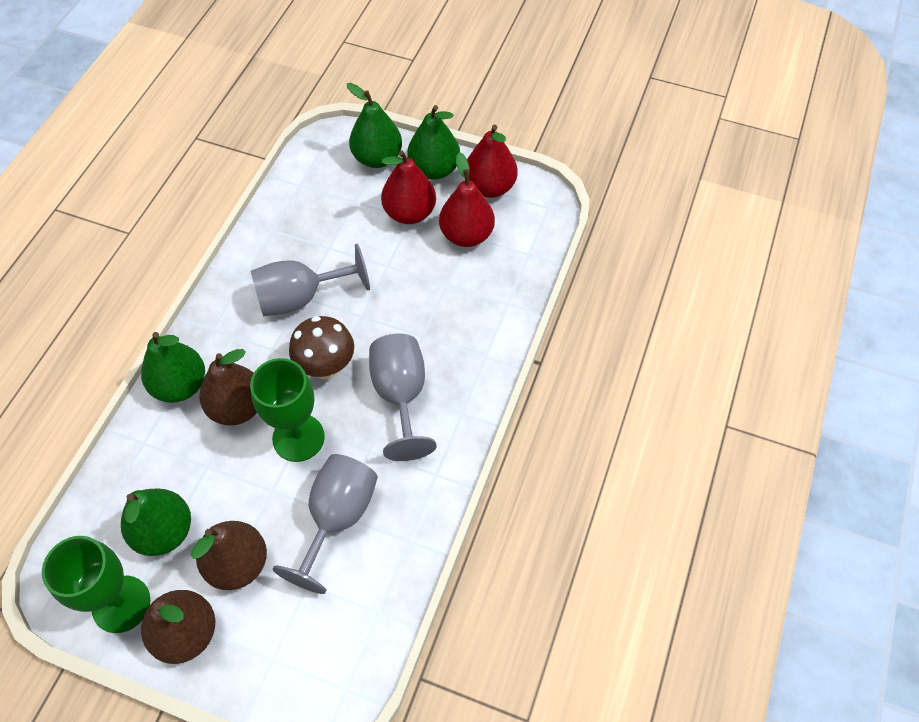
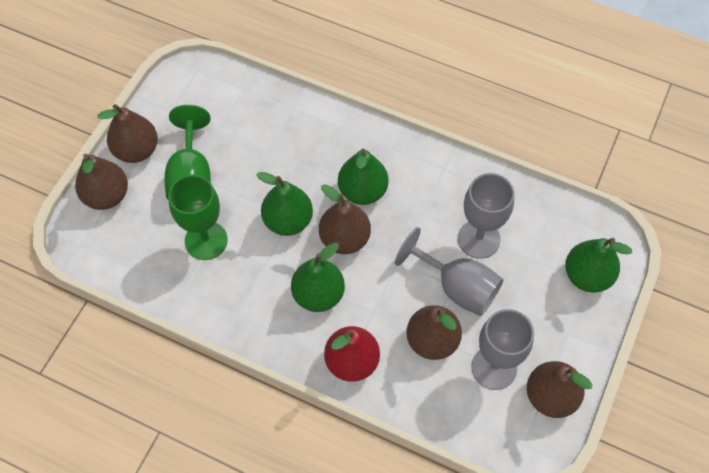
brown mushroom: 1 -> 0
brown pear: 3 -> 5
red pear: 3 -> 1

